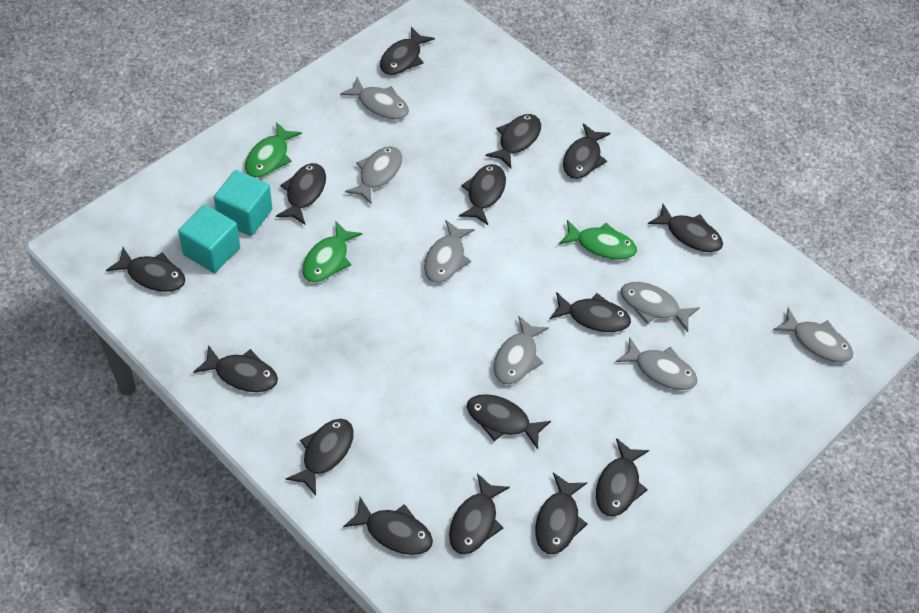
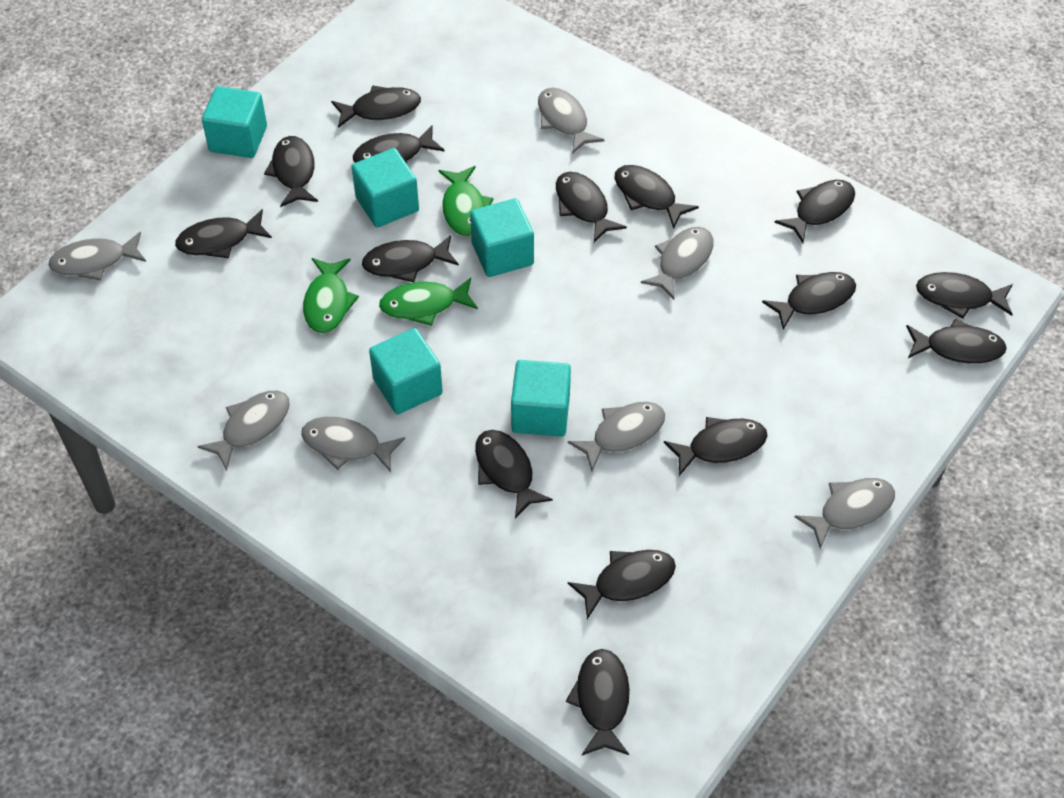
turquoise cube: 2 -> 5

